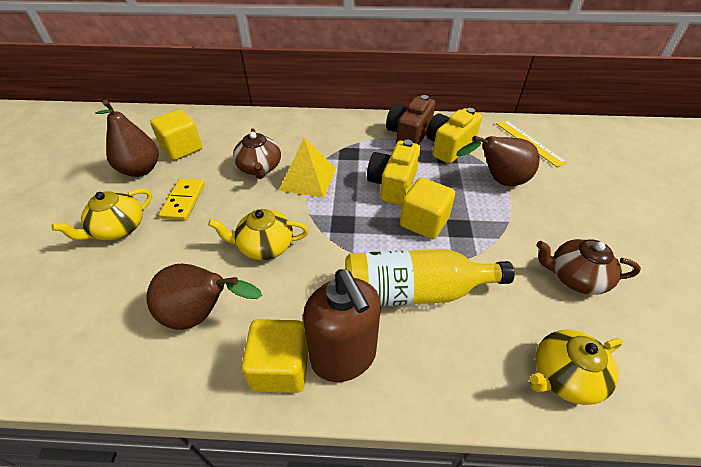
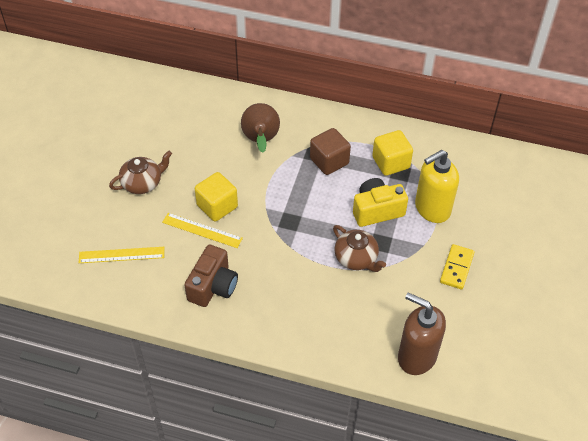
brown cube: 0 -> 1
brown pear: 3 -> 1
yellow bottle: 1 -> 0
yellow camera: 2 -> 1
yellow cube: 3 -> 2
yellow pyramid: 1 -> 0
yellow ruler: 1 -> 2
yellow soap dispenser: 0 -> 1
yellow teapot: 3 -> 0

